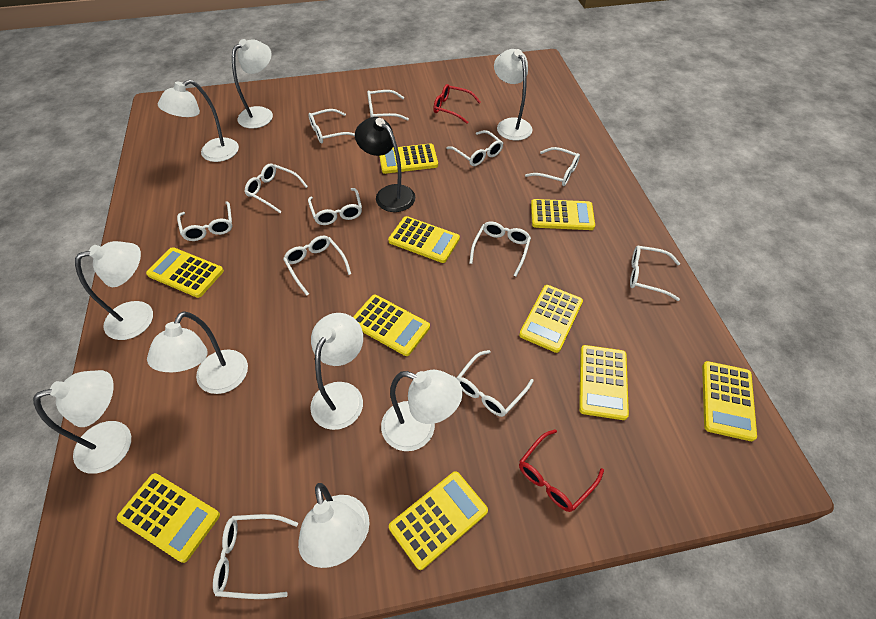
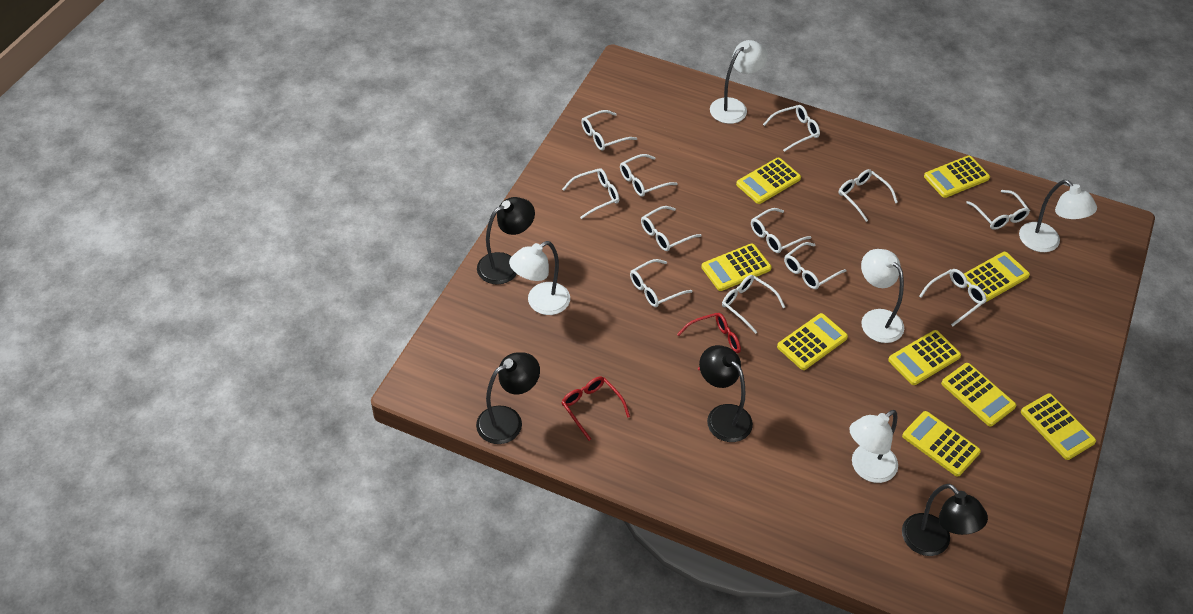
black lamp: 1 -> 4
white lamp: 9 -> 5
yellow calculator: 10 -> 9

